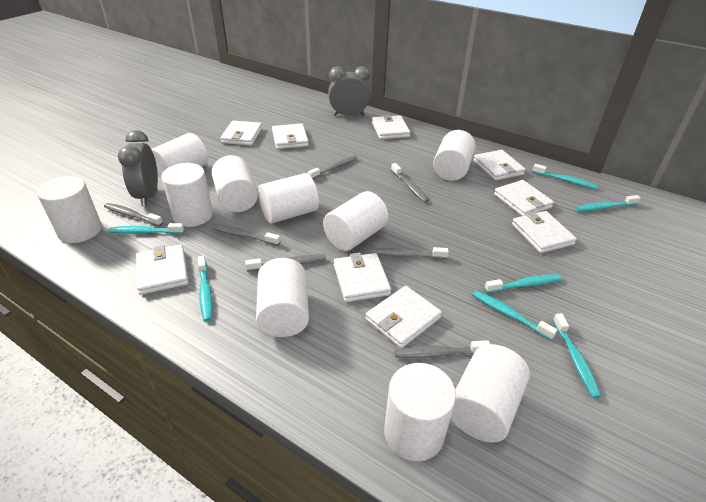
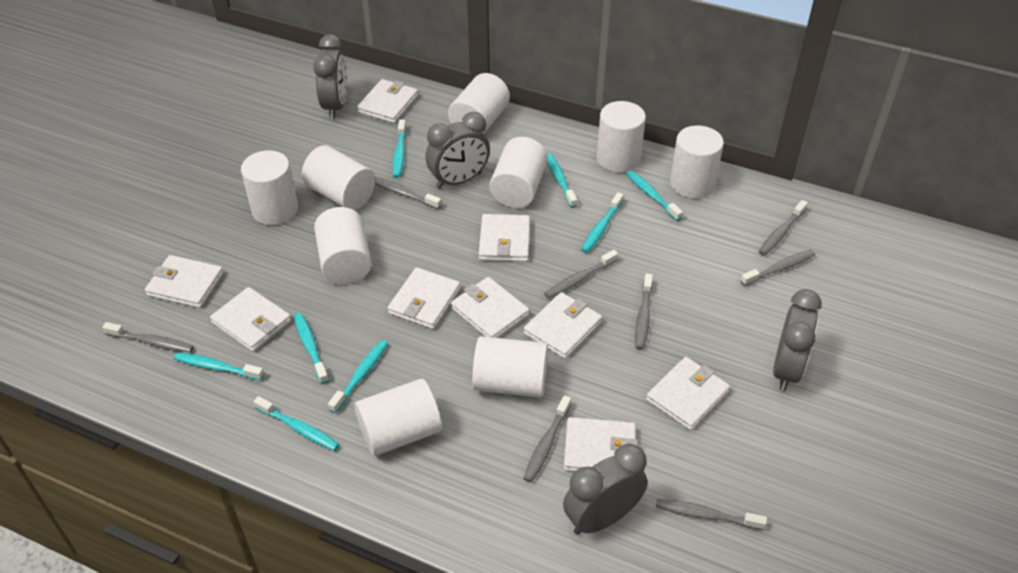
grey clock: 2 -> 4
grey toothbrush: 7 -> 8
turquoise toothbrush: 7 -> 8
white cylinder: 10 -> 9

